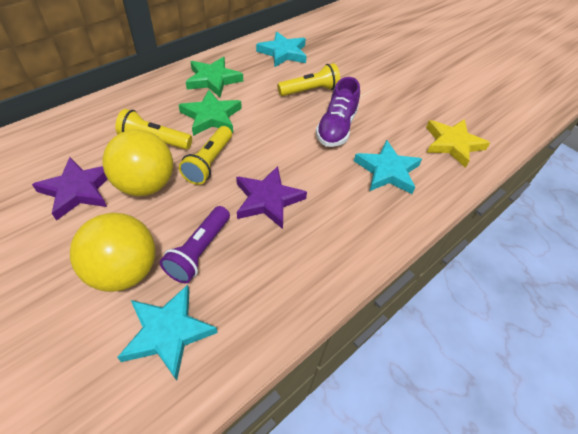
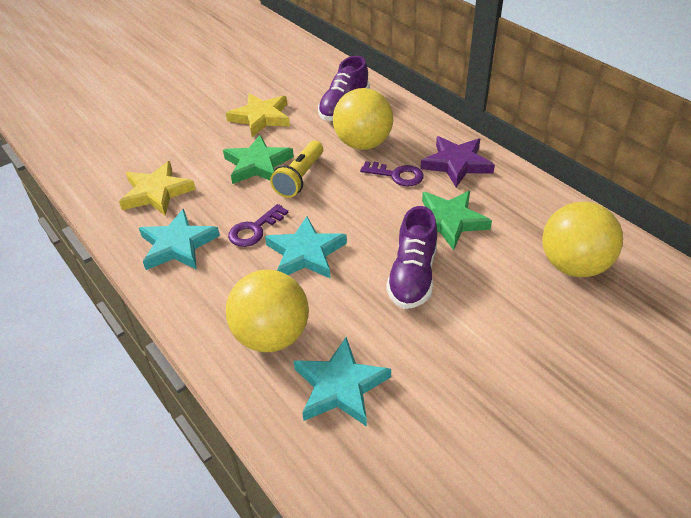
purple flashlight: 1 -> 0
purple key: 0 -> 2
purple shoe: 1 -> 2
purple star: 2 -> 1
yellow ball: 2 -> 3
yellow flashlight: 3 -> 1
yellow star: 1 -> 2

